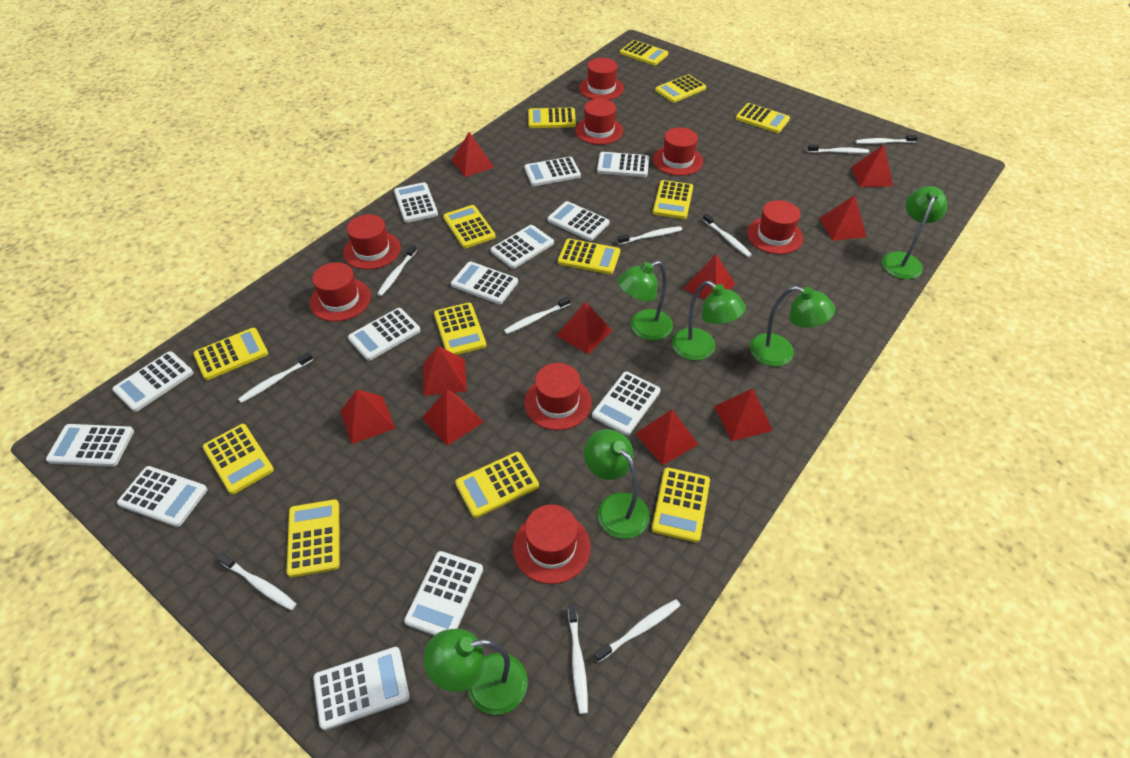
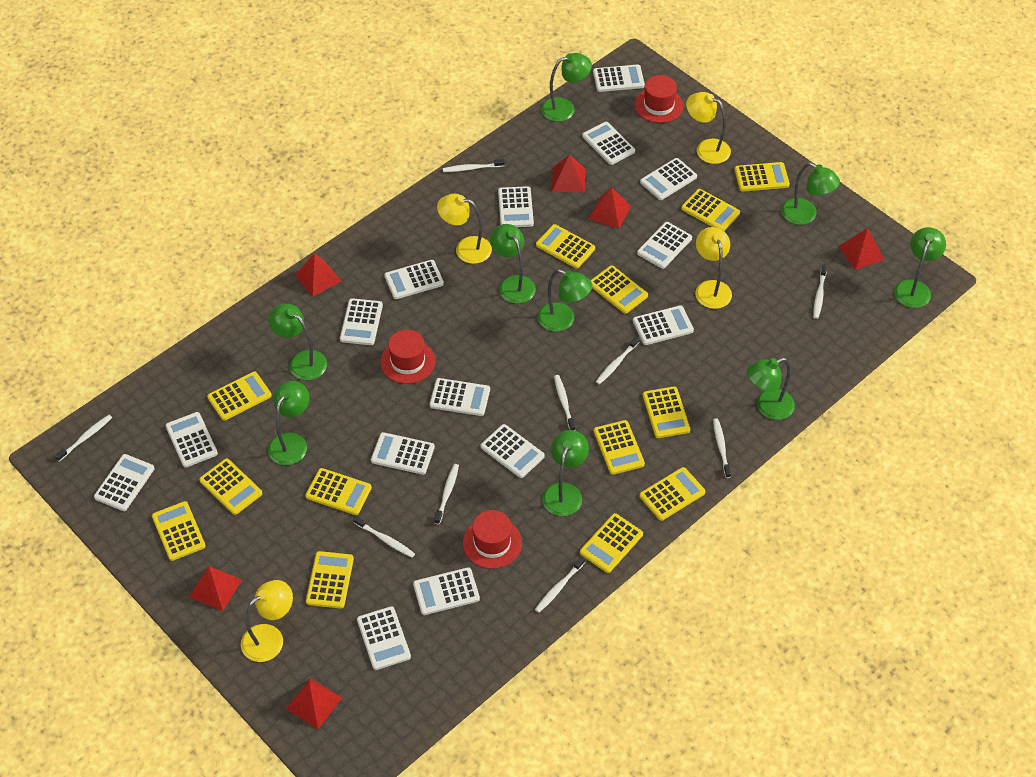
green lamp: 6 -> 9
red hat: 8 -> 3
red pyramid: 10 -> 6
white calculator: 13 -> 15
white toothbrush: 10 -> 9
yellow lamp: 0 -> 4

